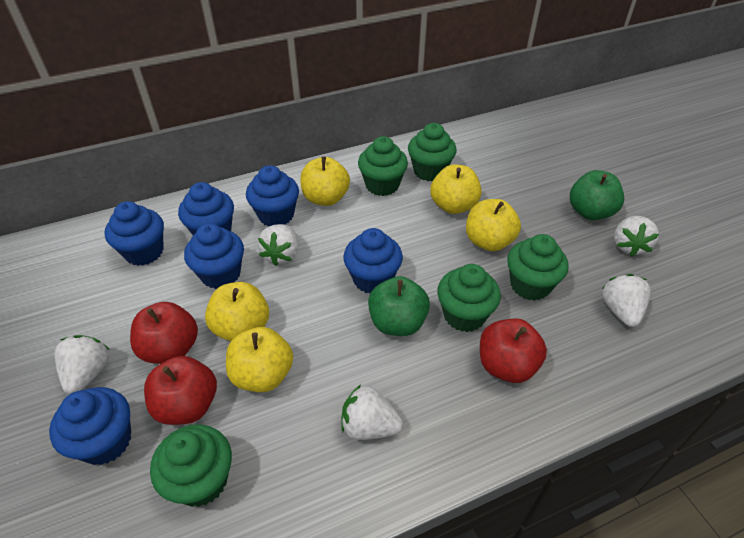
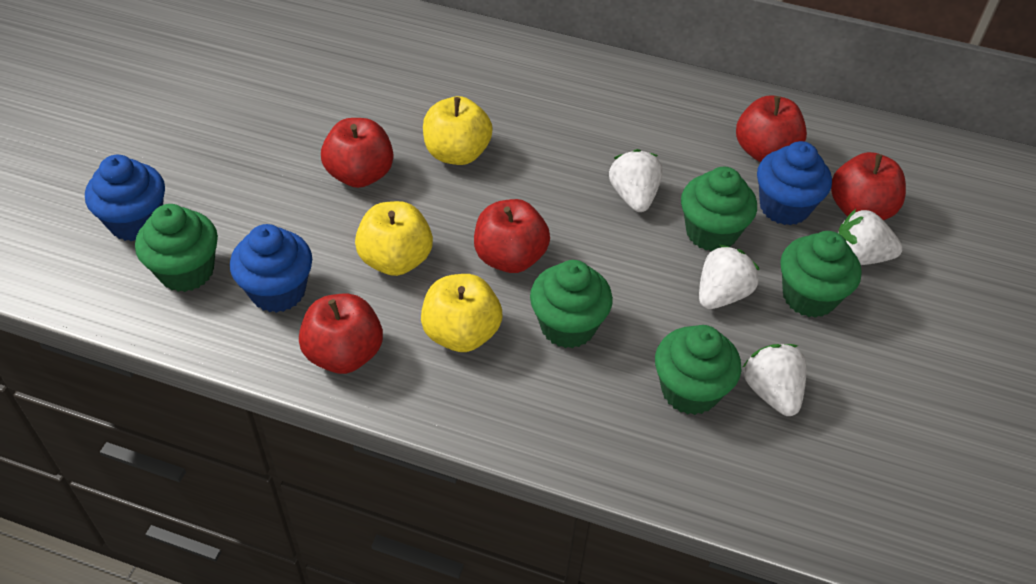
blue cupcake: 6 -> 3
green apple: 2 -> 0
red apple: 3 -> 5
white strawberry: 5 -> 4
yellow apple: 5 -> 3

